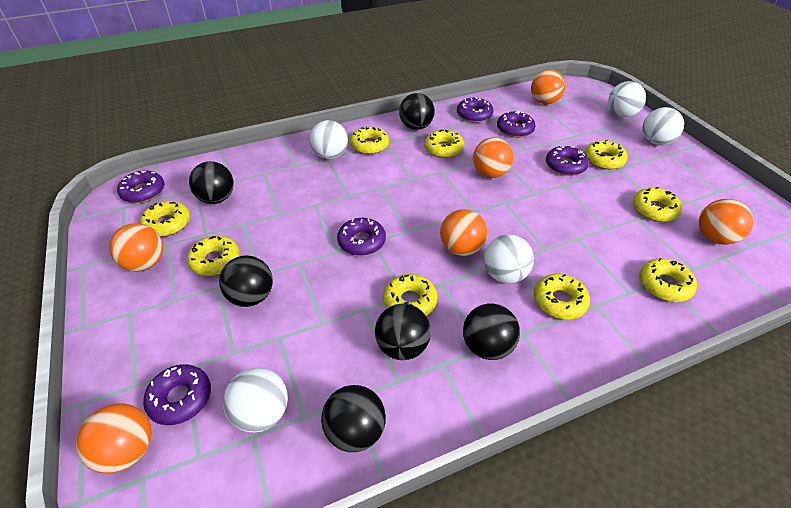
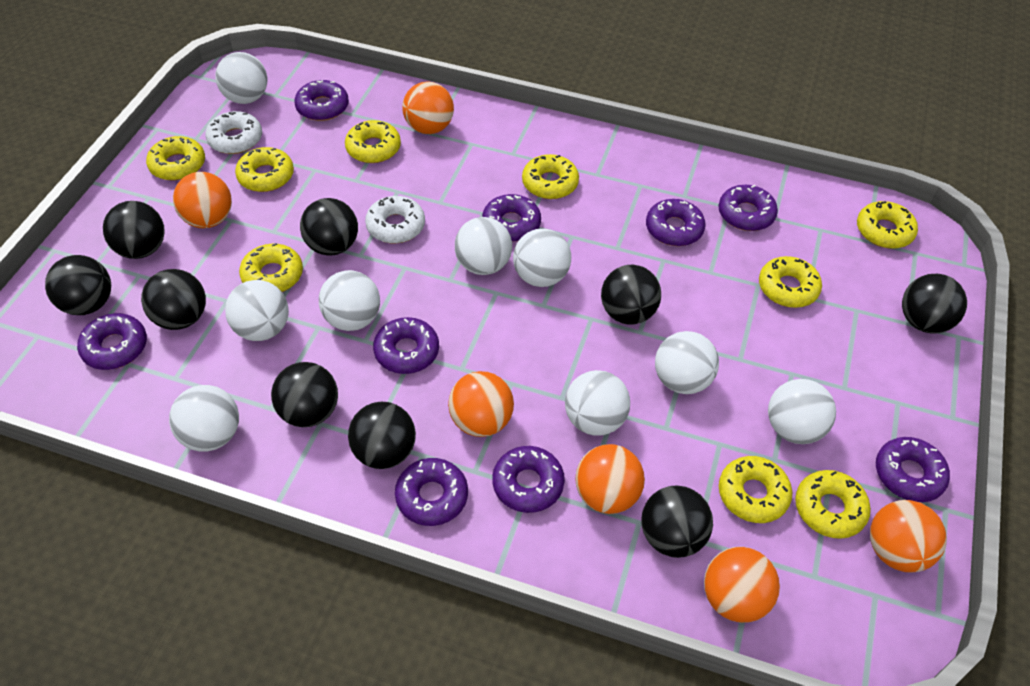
black ball: 6 -> 9
purple donut: 6 -> 9
white ball: 5 -> 9
white donut: 0 -> 2

